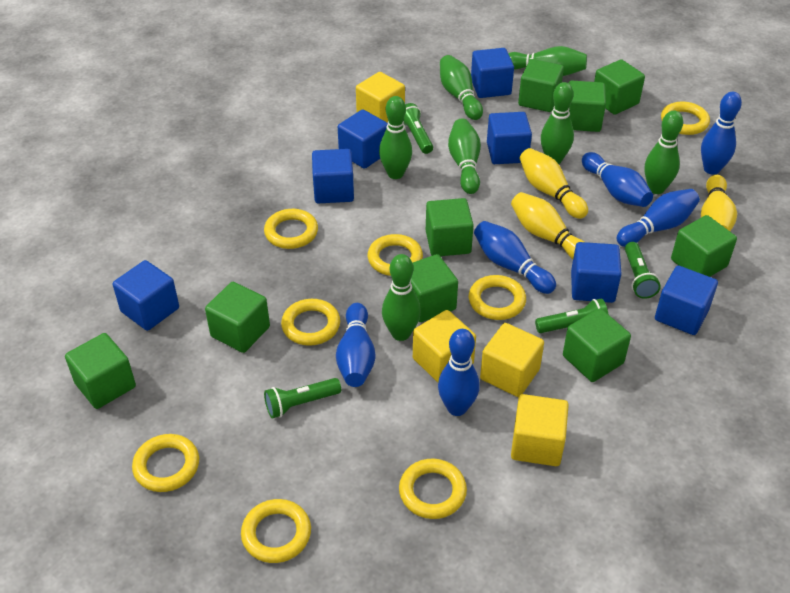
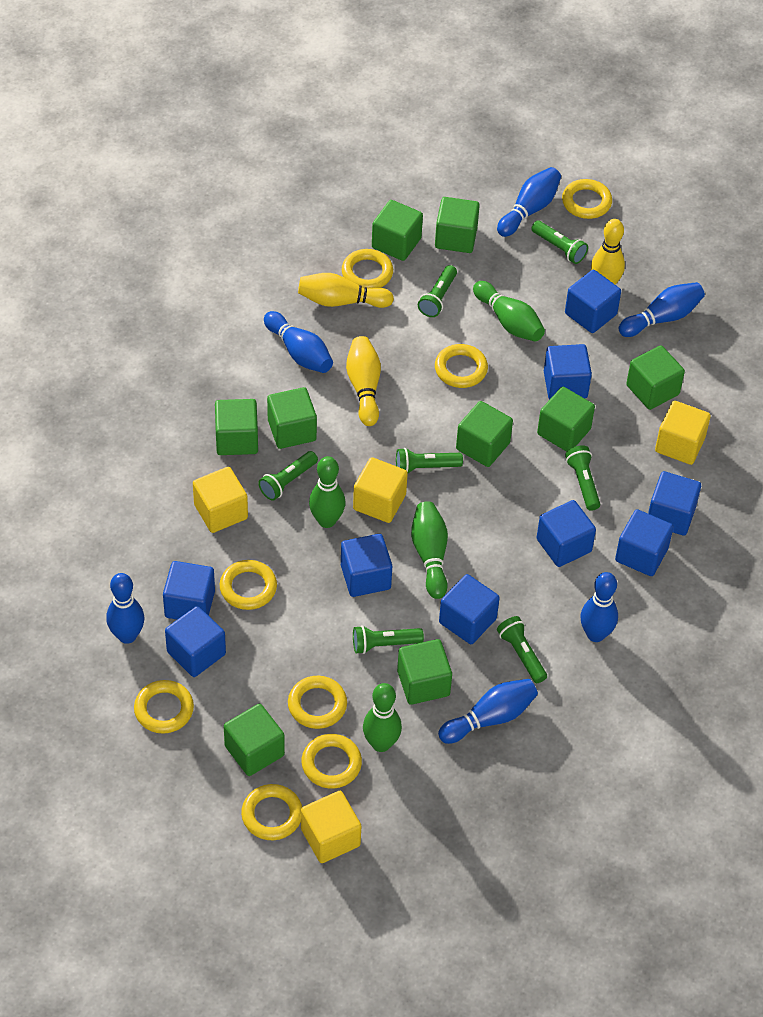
blue cube: 7 -> 9
green bowling pin: 7 -> 4
green flashlight: 4 -> 7

